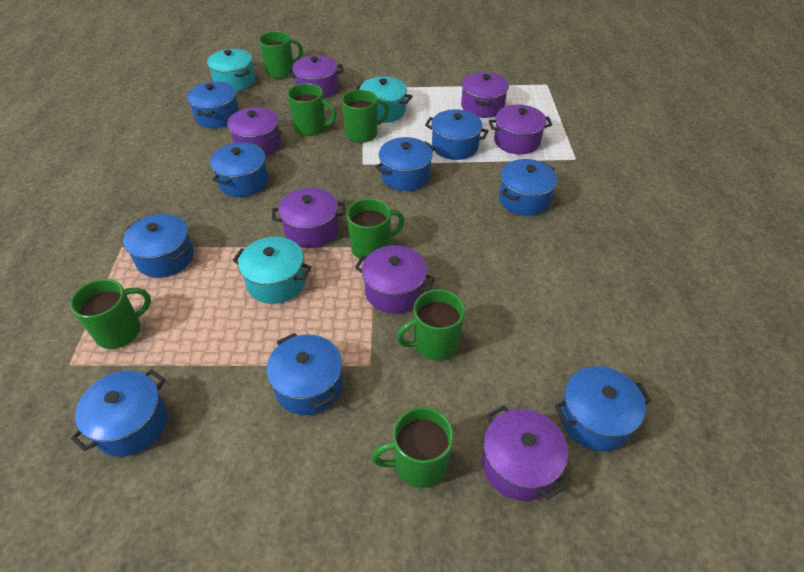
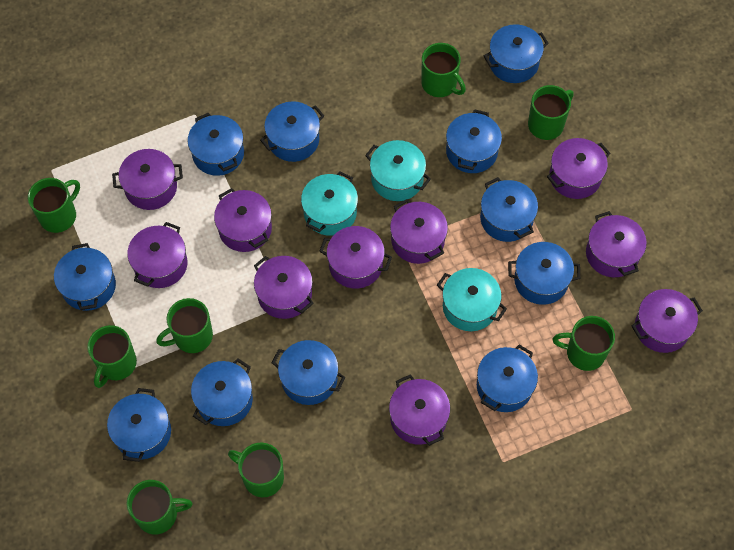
blue pot: 9 -> 11
green mug: 7 -> 8
purple pot: 7 -> 10

